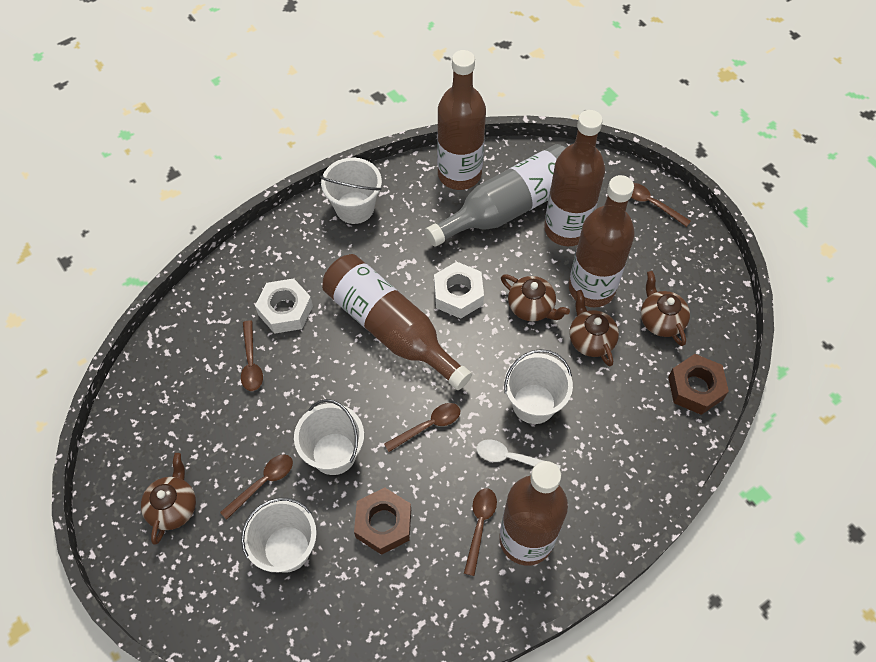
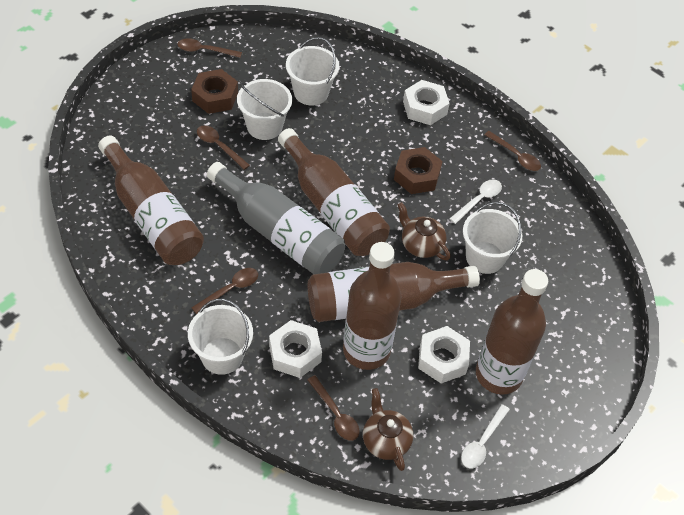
brown teapot: 4 -> 2
white nut: 2 -> 3
white spoon: 1 -> 2

